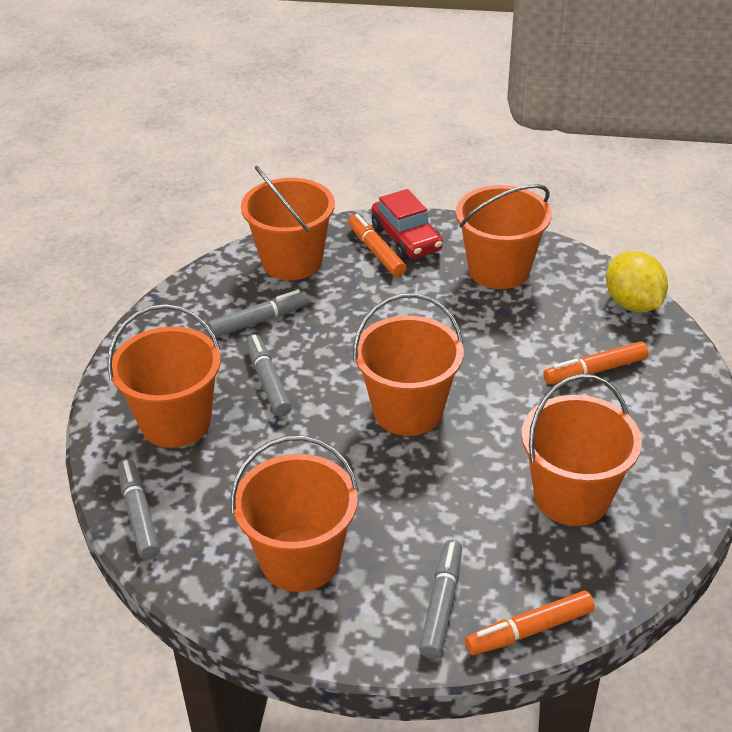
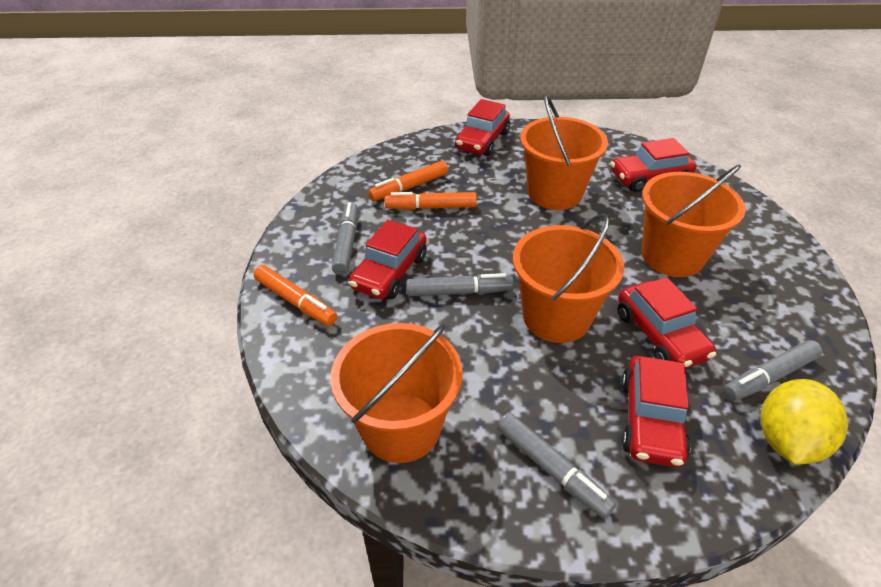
orange bucket: 6 -> 4
red car: 1 -> 5

